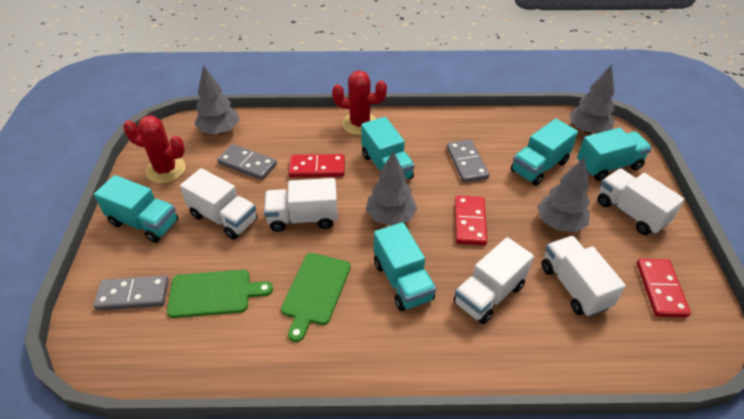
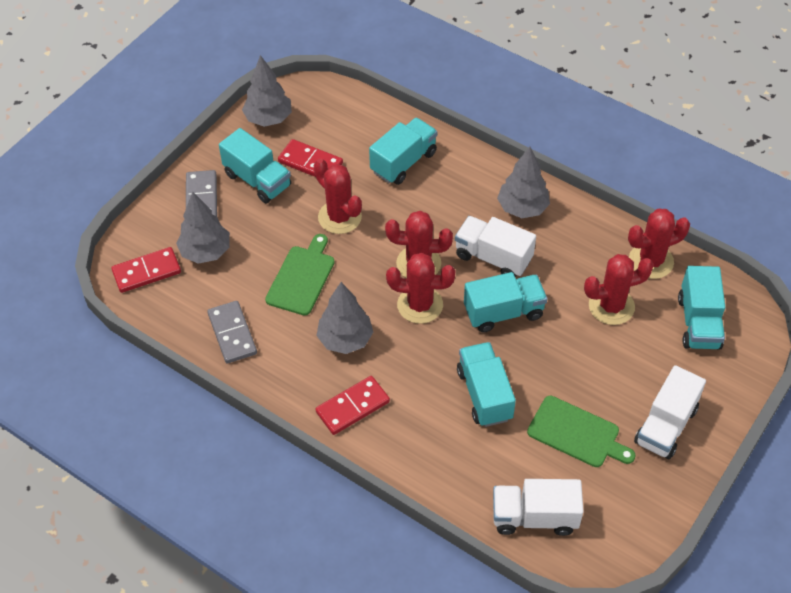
grey domino: 3 -> 2
red cactus: 2 -> 5
white truck: 5 -> 3

